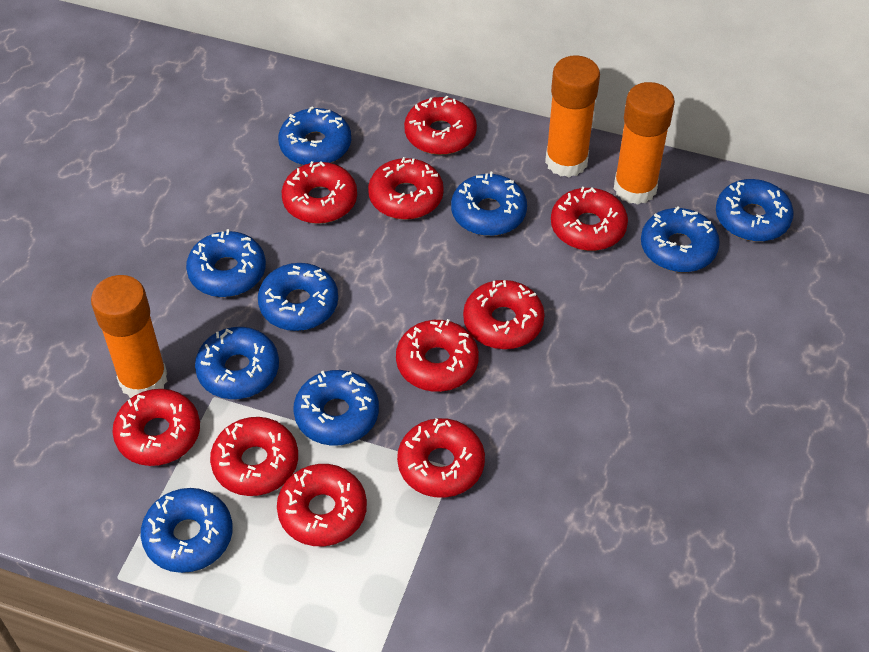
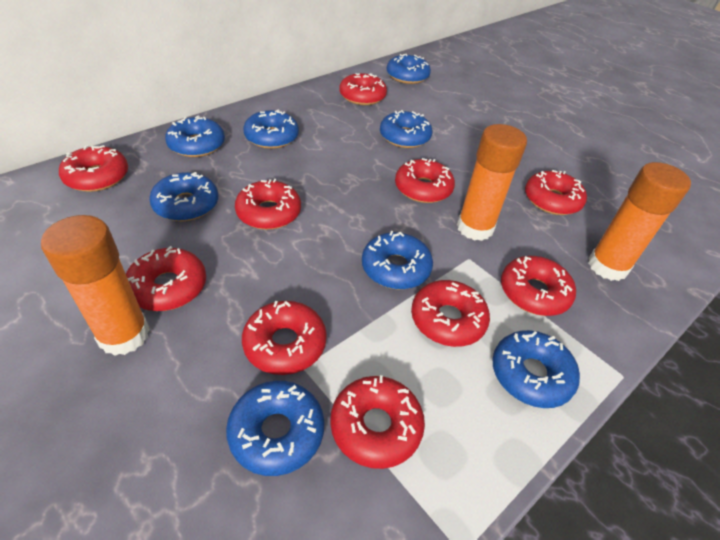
blue donut: 9 -> 8

